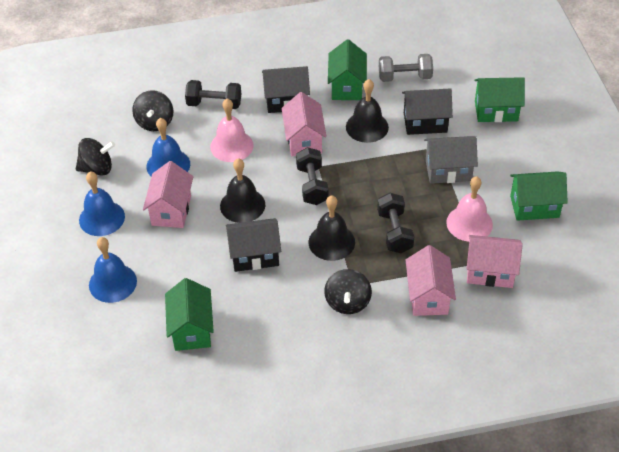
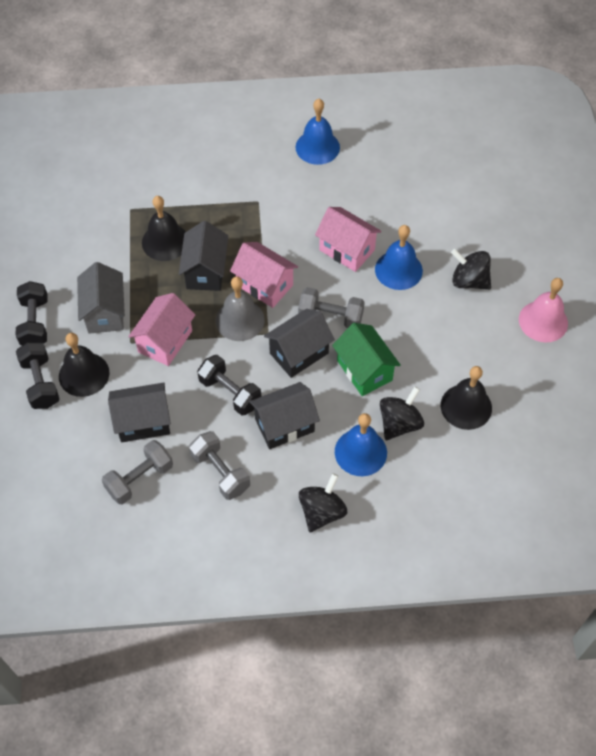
black house: 3 -> 4
green house: 4 -> 1
grey bell: 0 -> 1
grey dumbbell: 1 -> 3
pink bell: 2 -> 1
pink house: 4 -> 3

